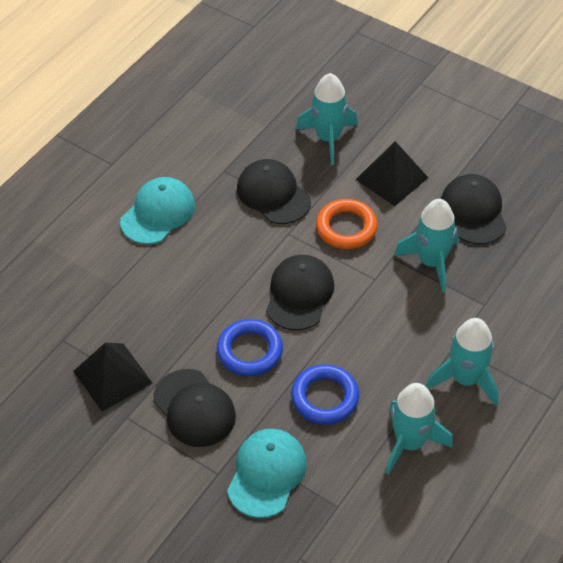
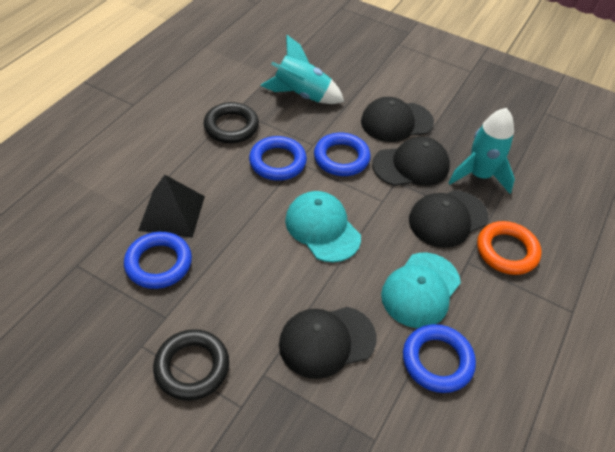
black pyramid: 2 -> 1
black ring: 0 -> 2
blue ring: 2 -> 4
turquoise rocket: 4 -> 2

